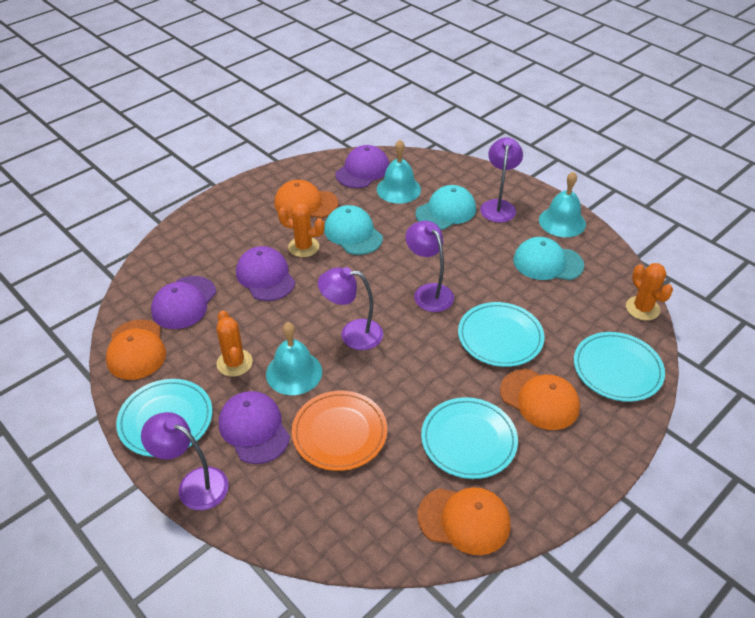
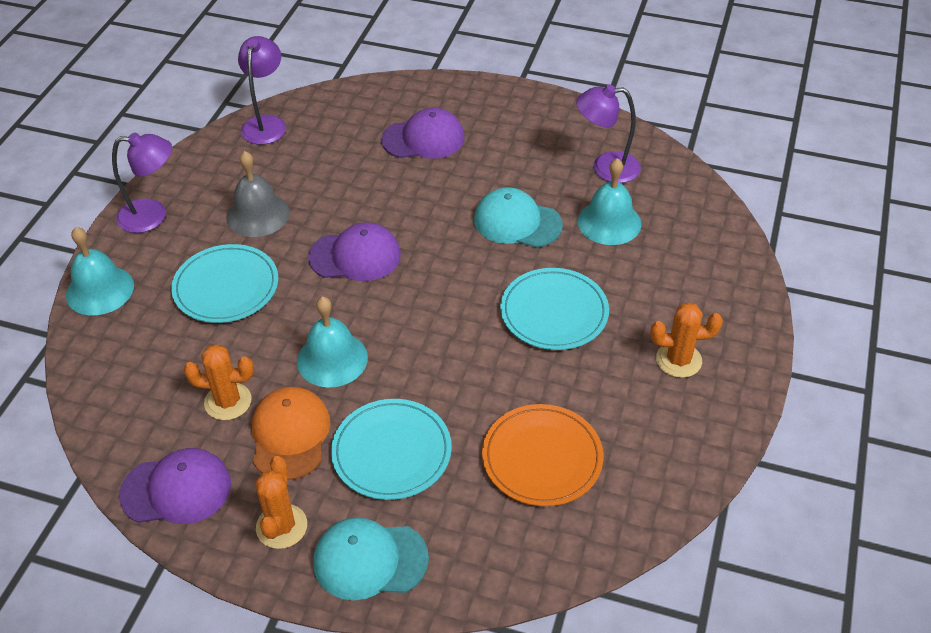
grey bell: 0 -> 1
orange cap: 4 -> 1
purple cap: 4 -> 3
purple lamp: 4 -> 3
turquoise cap: 3 -> 2
turquoise plate: 4 -> 3

